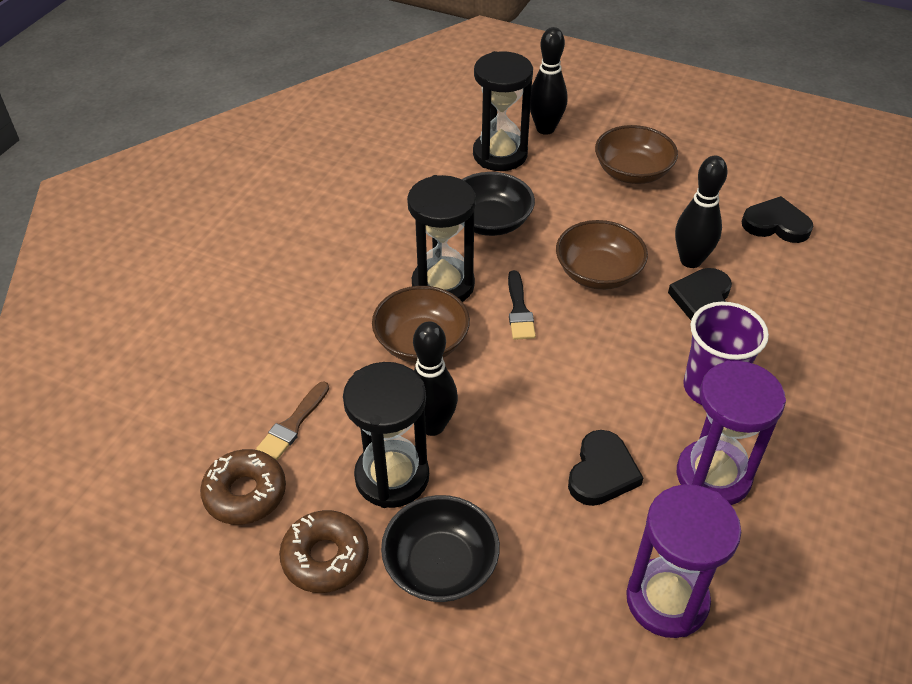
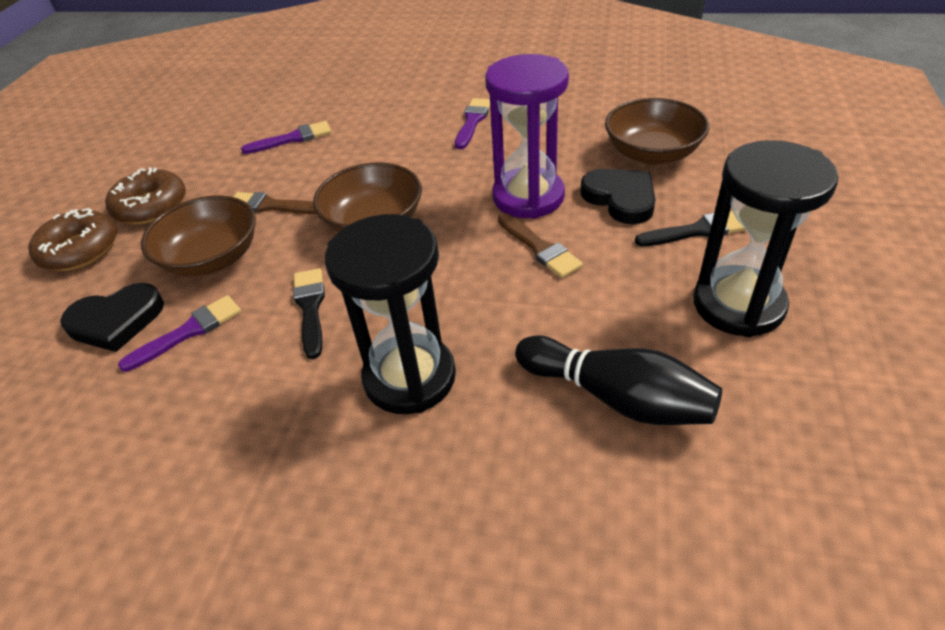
black bowl: 2 -> 0
black bowling pin: 3 -> 1
black brush: 1 -> 2
black heart: 3 -> 2
black hourglass: 3 -> 2
brown brush: 1 -> 2
purple brush: 0 -> 3
purple cup: 1 -> 0
purple hourglass: 2 -> 1

